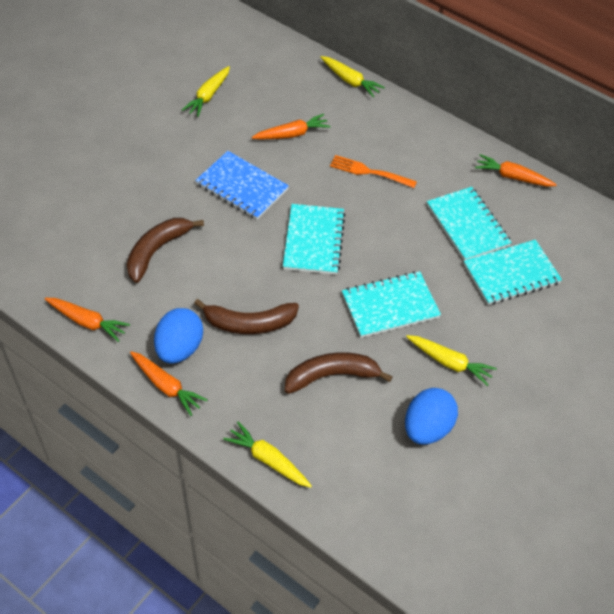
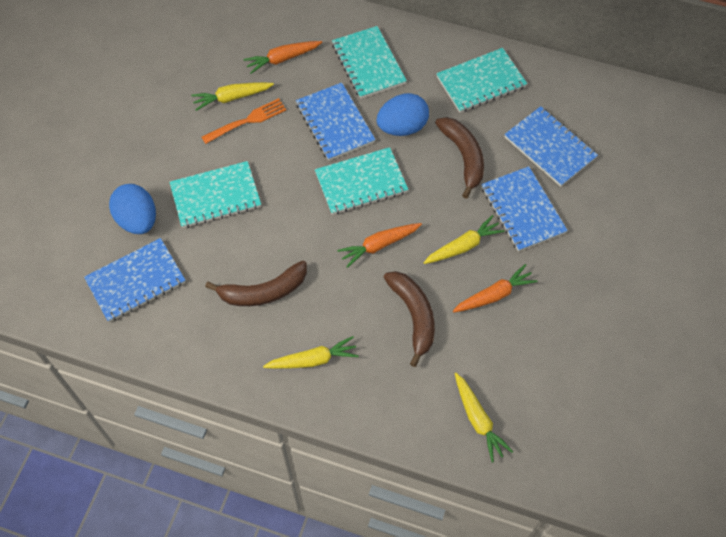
blue notebook: 1 -> 4
orange carrot: 4 -> 3

